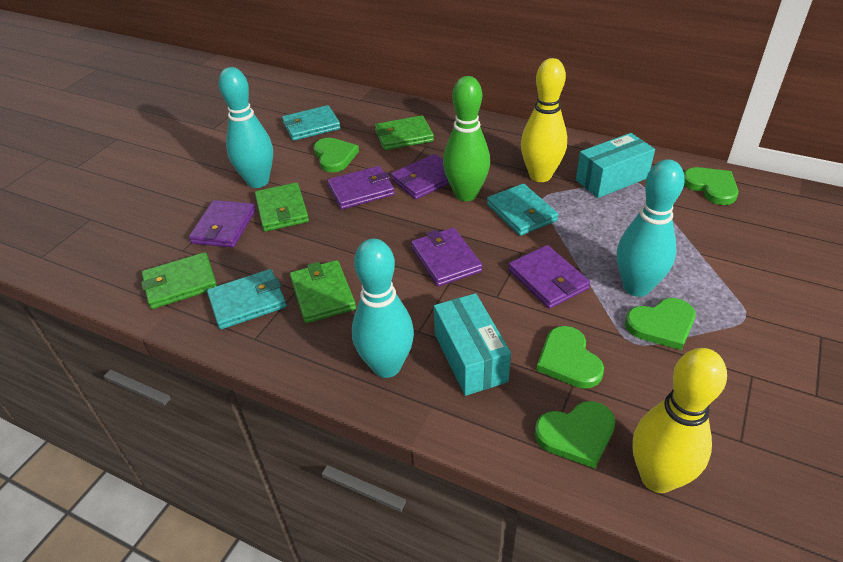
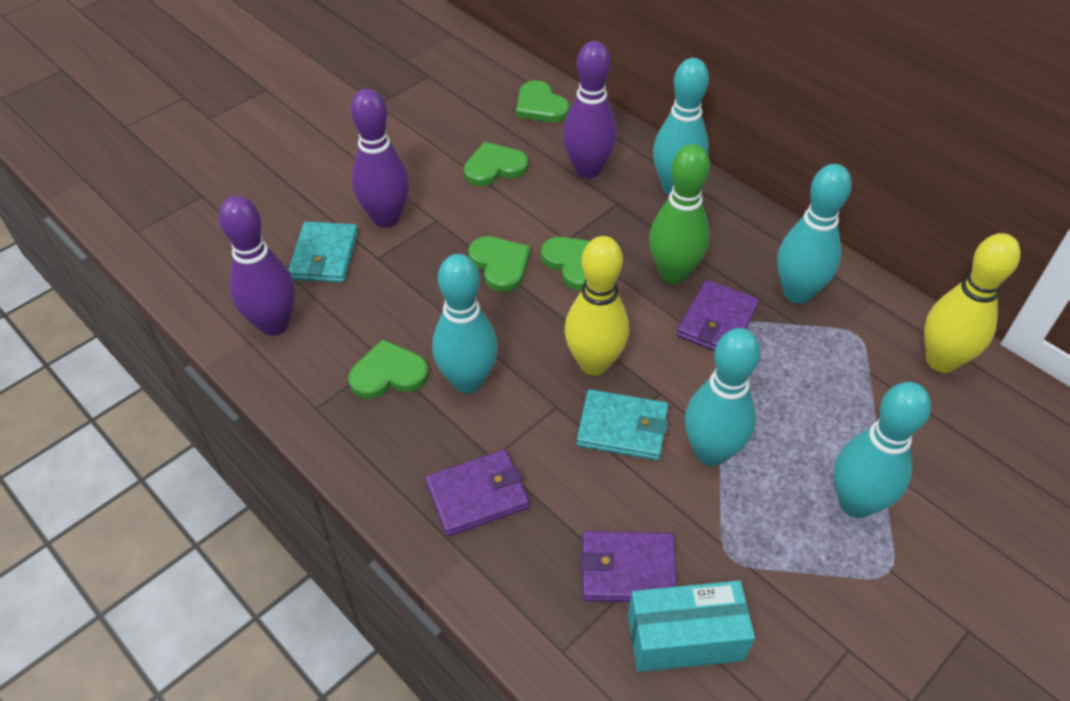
green wallet: 4 -> 0
purple bowling pin: 0 -> 3
purple wallet: 5 -> 3
turquoise bowling pin: 3 -> 5
turquoise box: 2 -> 1
turquoise wallet: 3 -> 2

